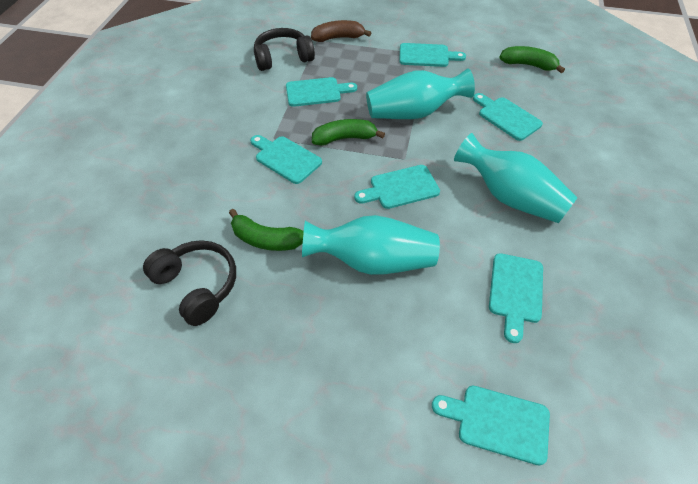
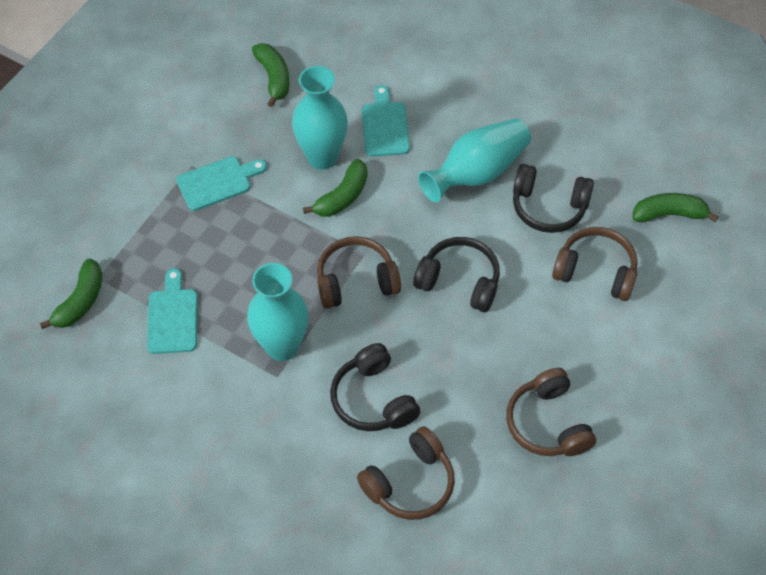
black headphones: 2 -> 3
brown banana: 1 -> 0
brown headphones: 0 -> 4
green banana: 3 -> 4
turquoise cutting board: 7 -> 3

